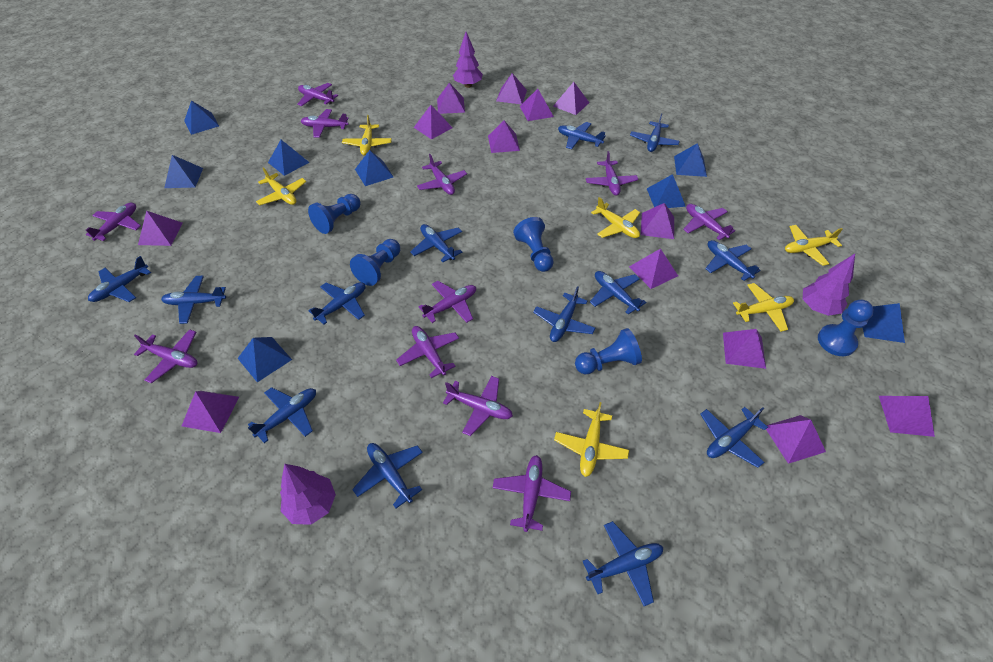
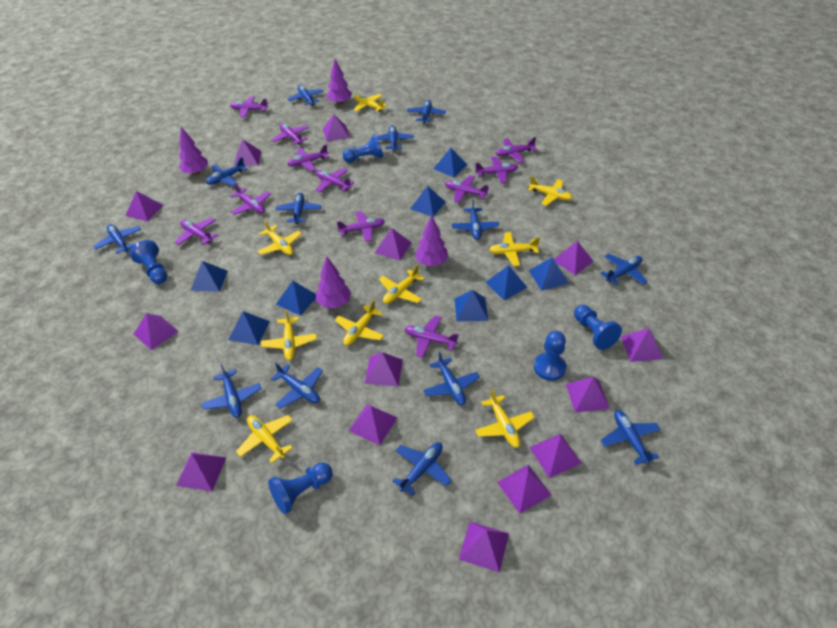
purple pyramid: 13 -> 14
purple tree: 3 -> 4
yellow plane: 6 -> 9

